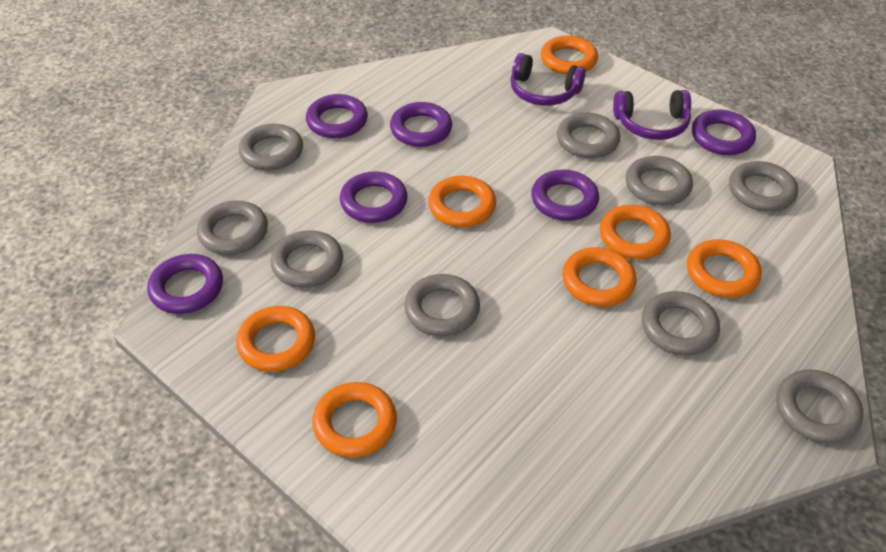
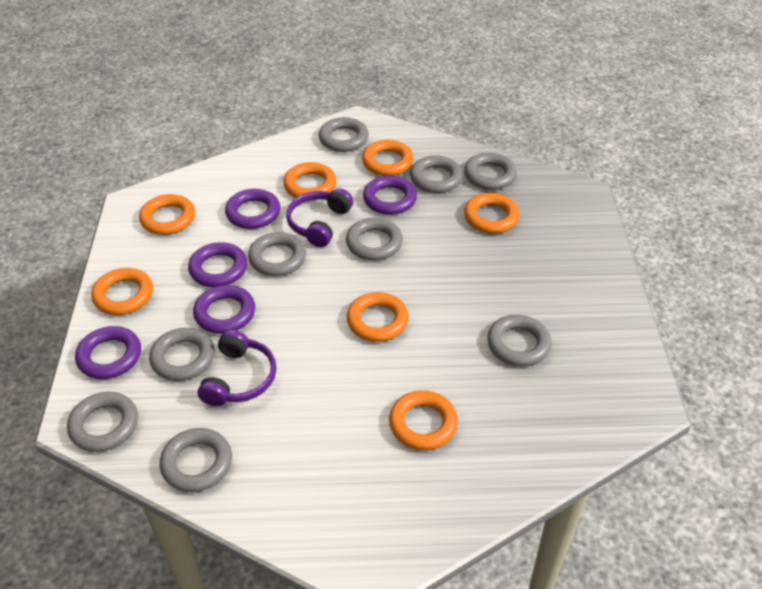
purple ring: 6 -> 5

